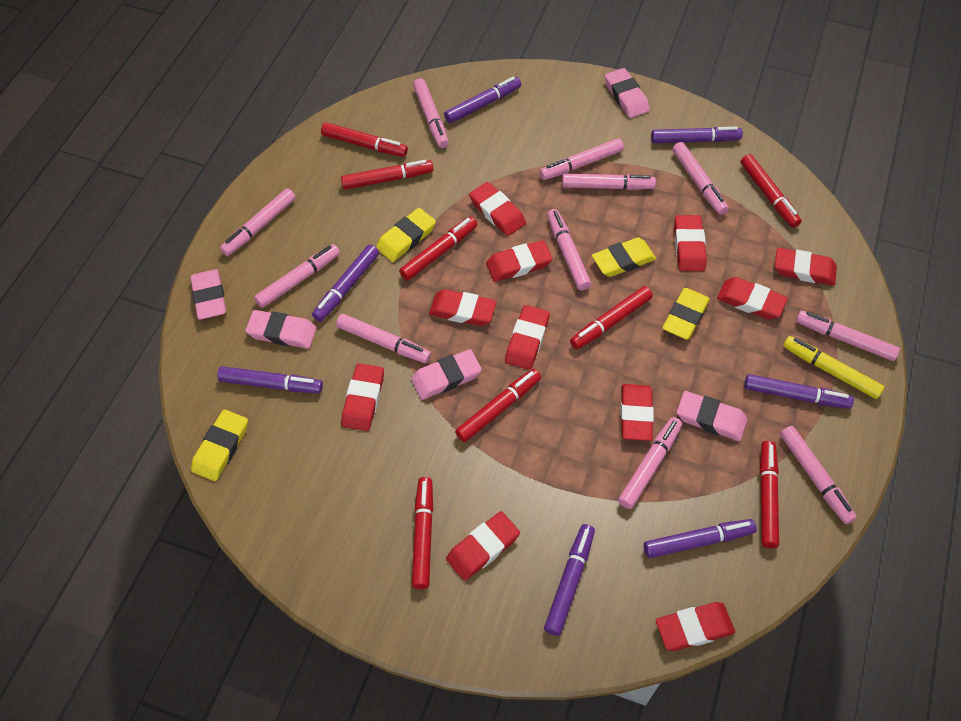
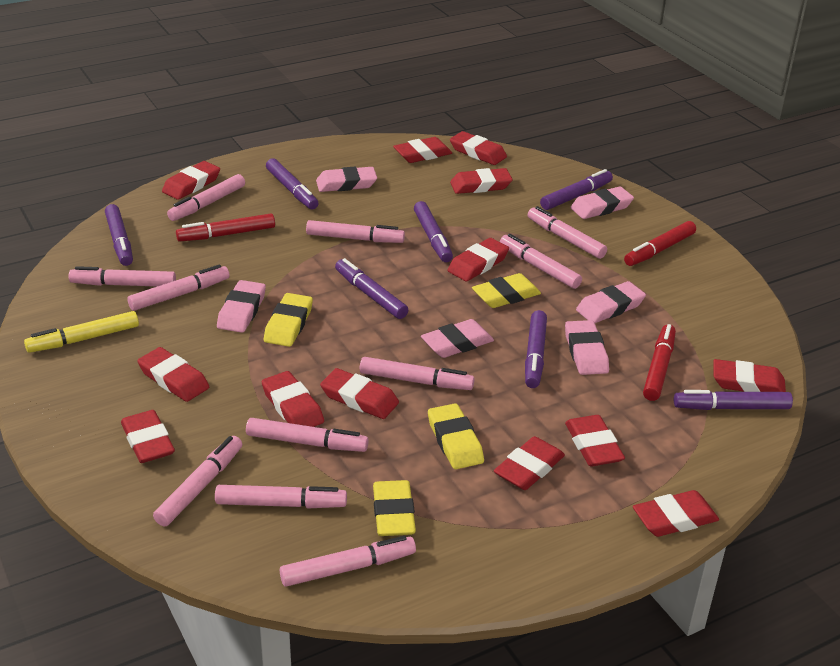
pink eraser: 5 -> 6
red eraser: 11 -> 13
red marker: 8 -> 3

